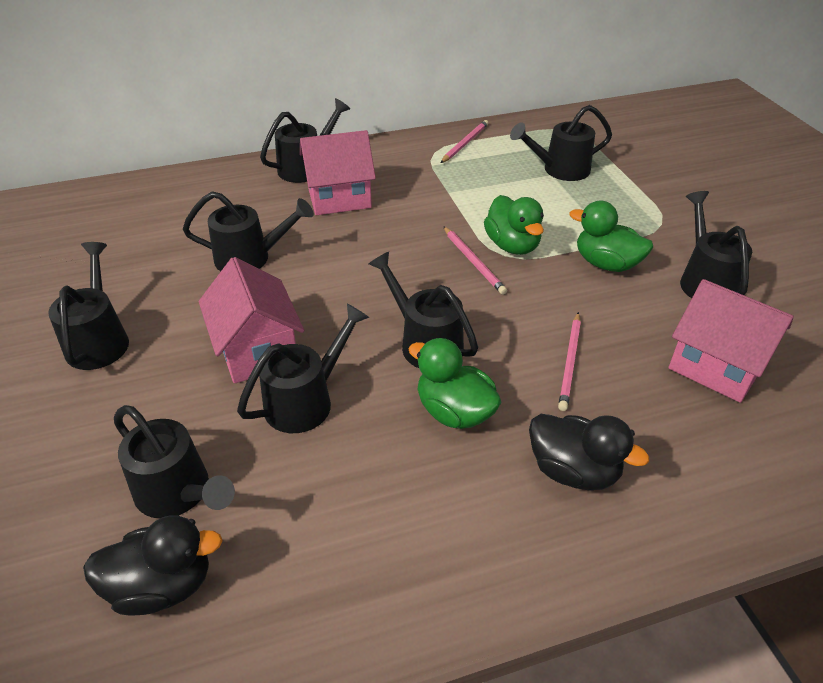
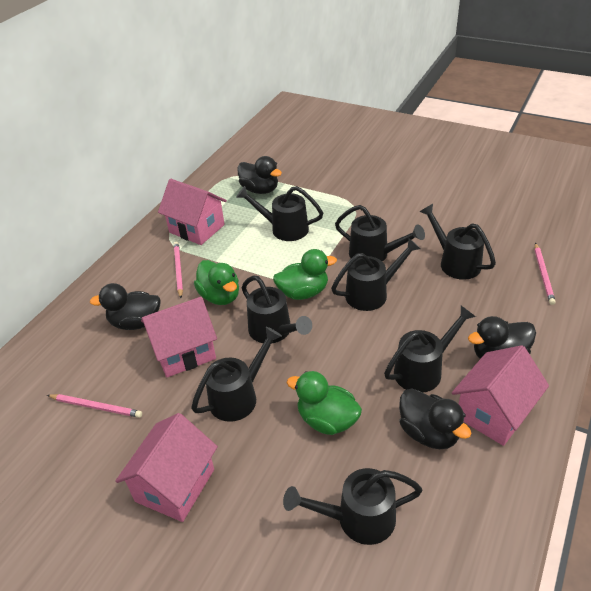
black duck: 2 -> 4
pink house: 3 -> 4

